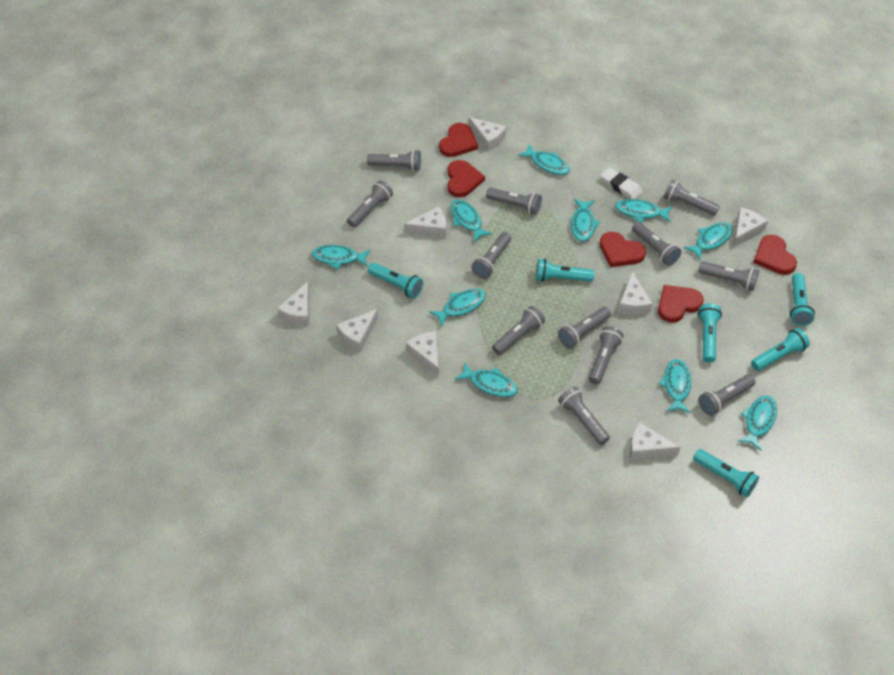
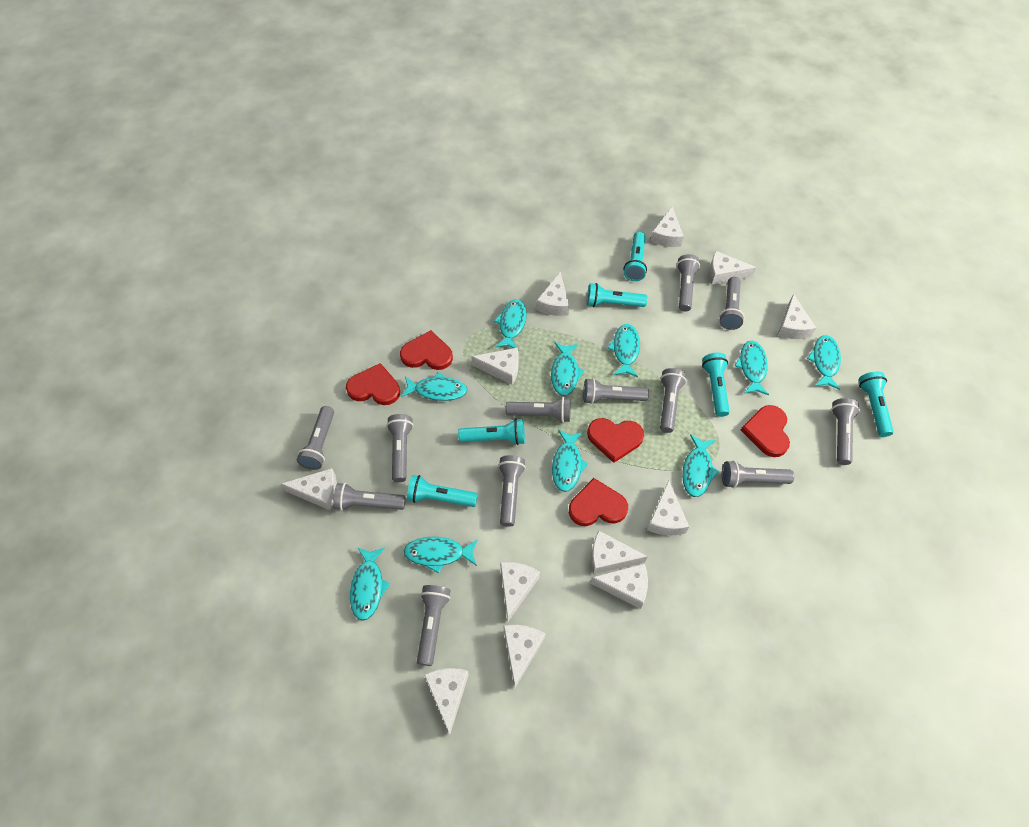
white cheese: 8 -> 12
white eraser: 1 -> 0

